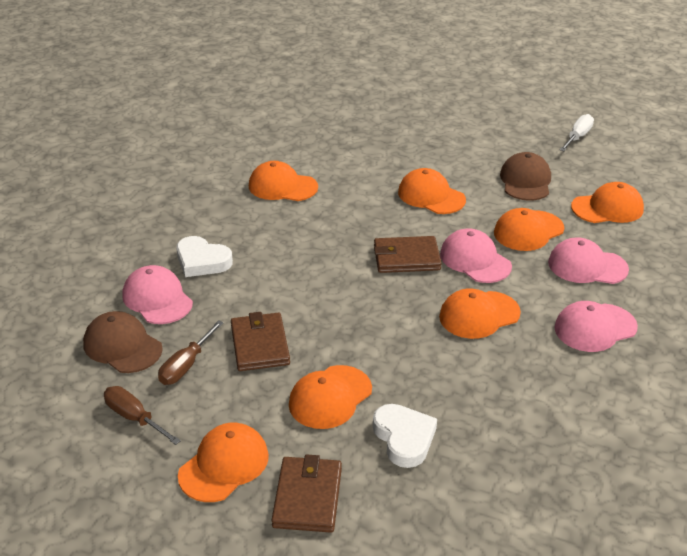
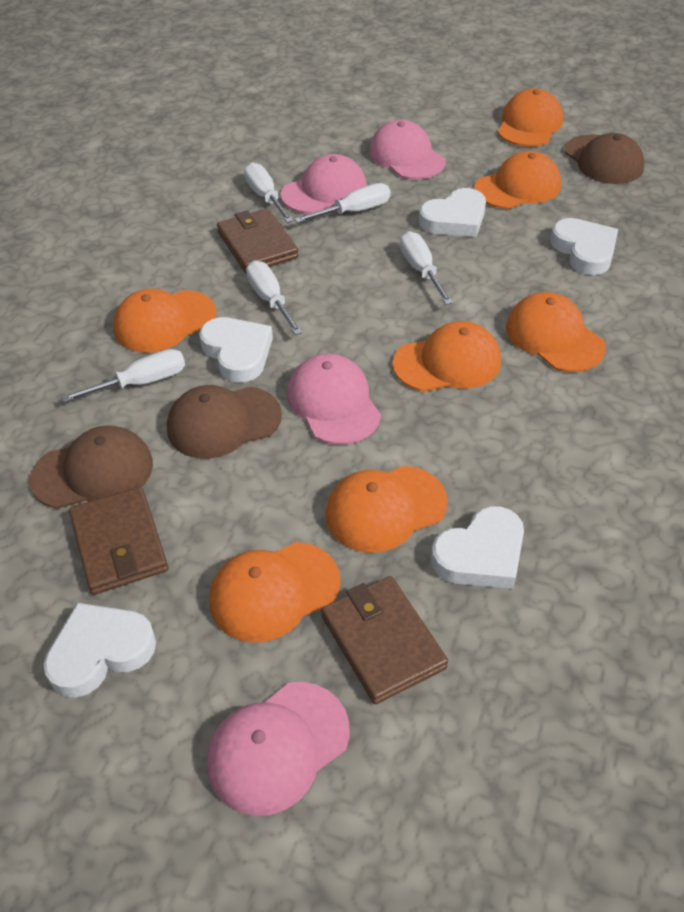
brown cap: 2 -> 3
brown screwdriver: 2 -> 0
white heart: 2 -> 5
white screwdriver: 1 -> 5

